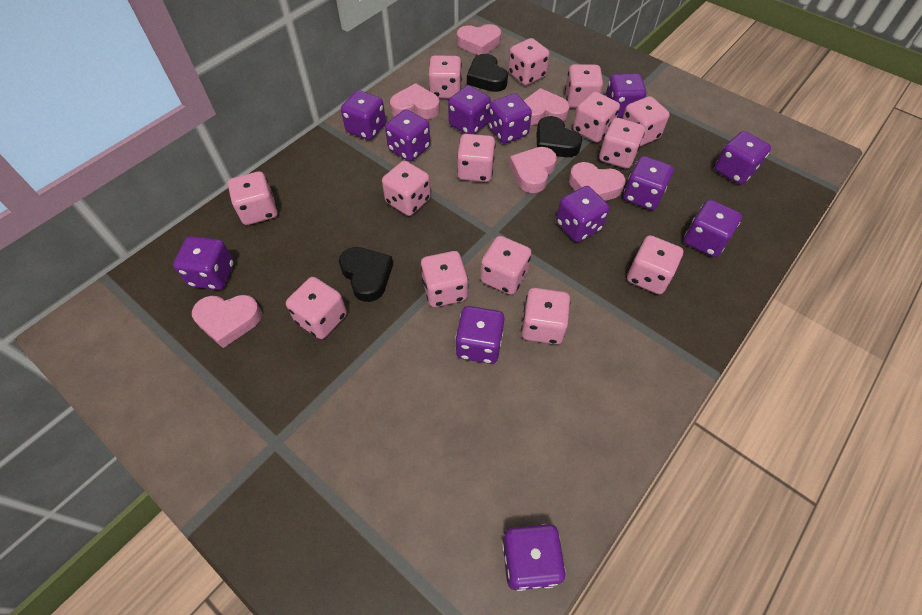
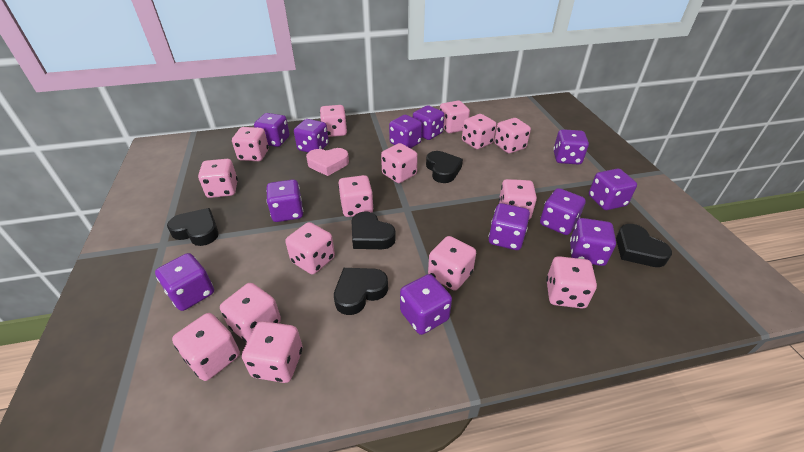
black heart: 3 -> 5
pink dice: 14 -> 15
pink heart: 6 -> 1

